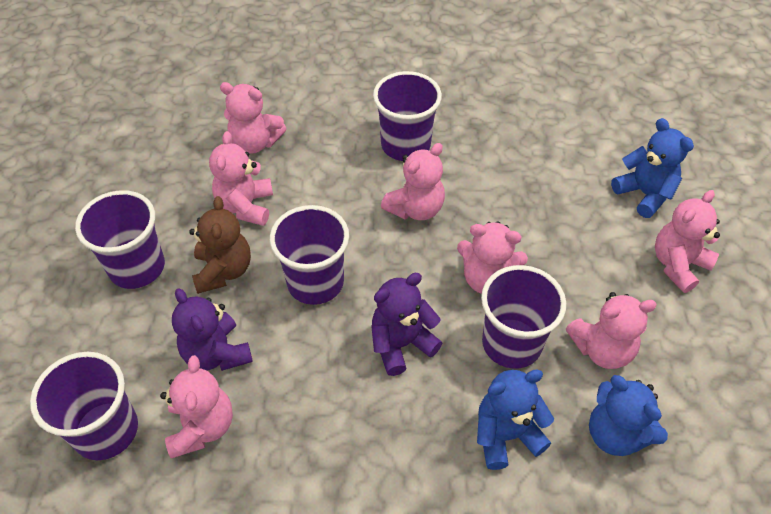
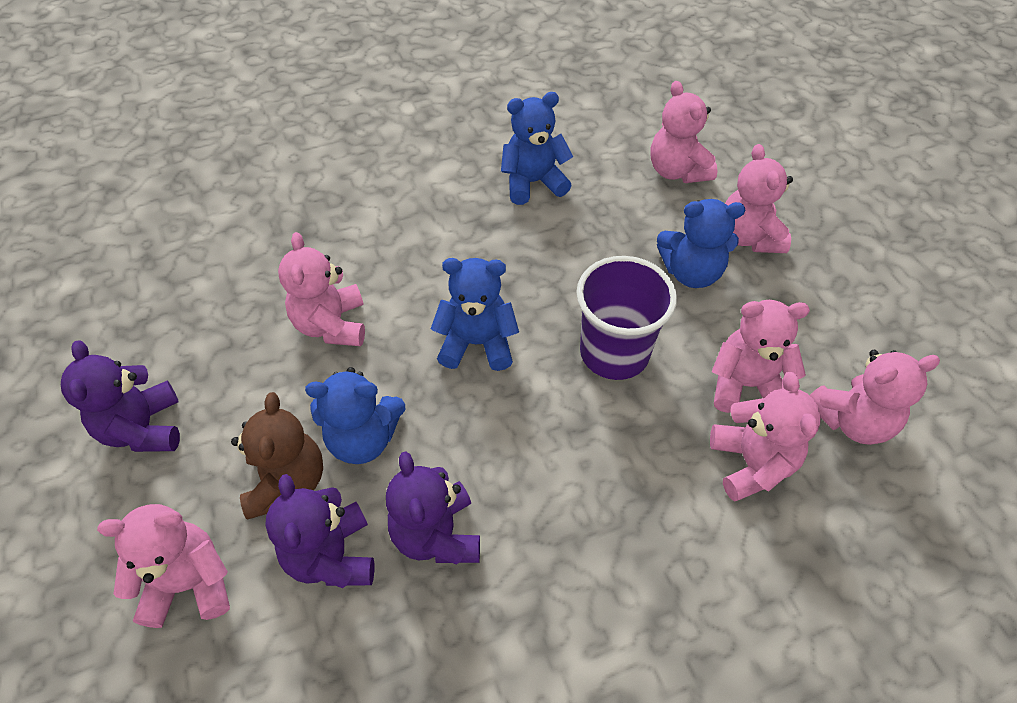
blue teddy bear: 3 -> 4
purple cup: 5 -> 1
purple teddy bear: 2 -> 3

